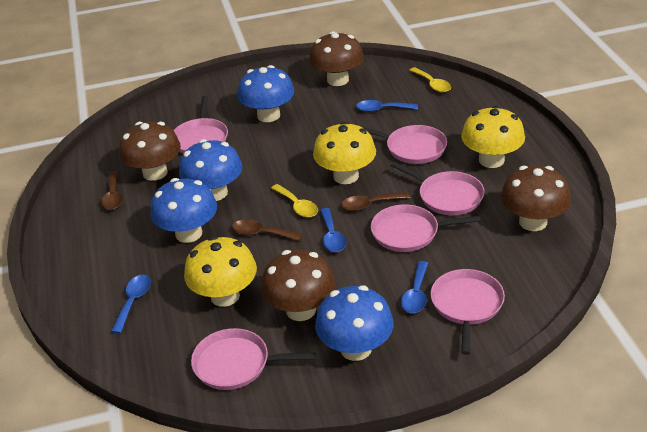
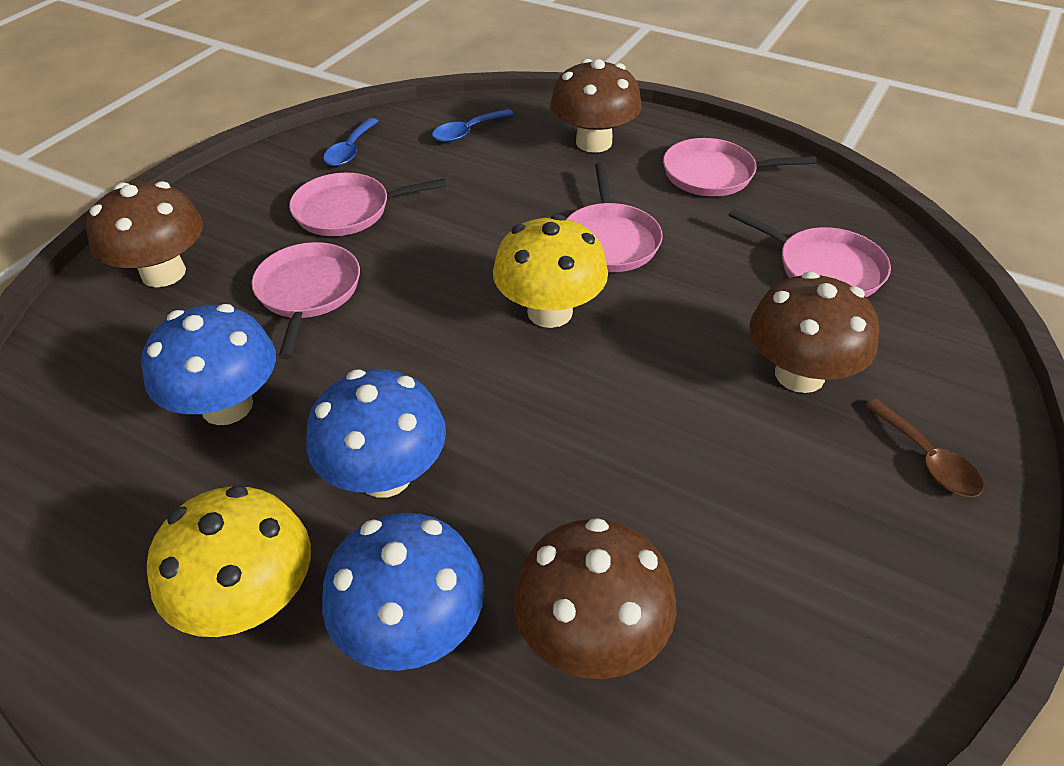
blue mushroom: 4 -> 3
blue spoon: 4 -> 2
brown spoon: 3 -> 1
pink pan: 6 -> 5
yellow mushroom: 3 -> 2
yellow spoon: 2 -> 0

